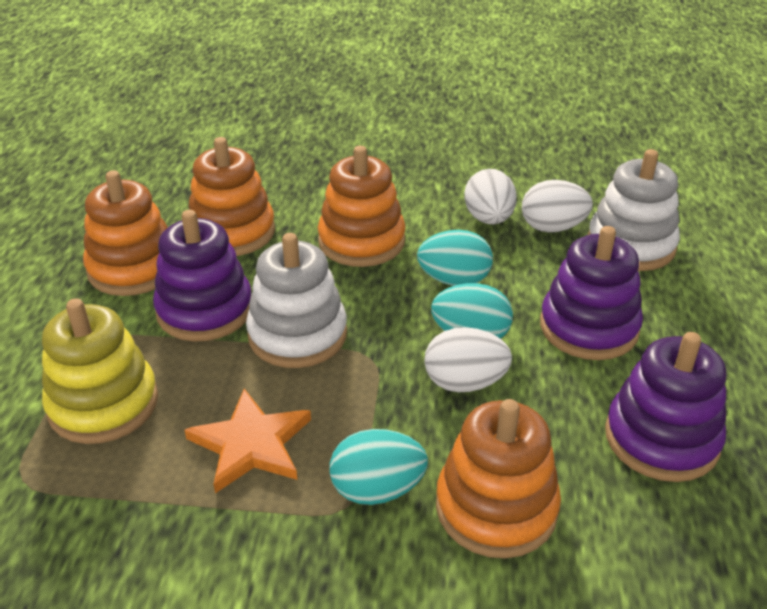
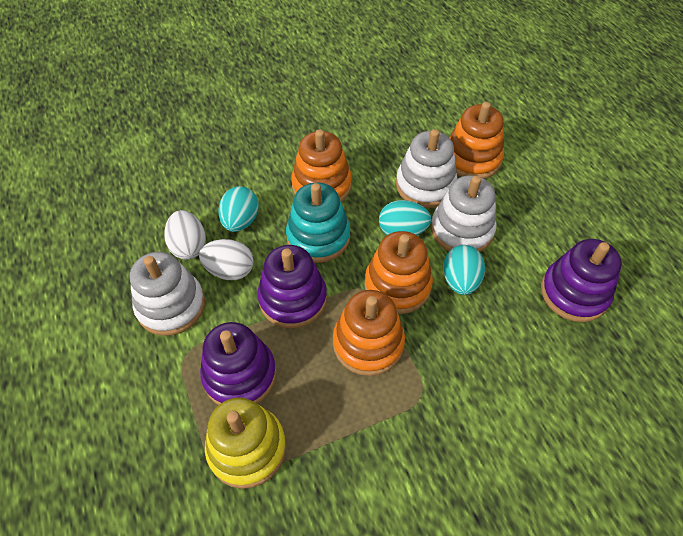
orange star: 1 -> 0
turquoise stacking toy: 0 -> 1
white egg: 3 -> 2
white stacking toy: 2 -> 3

